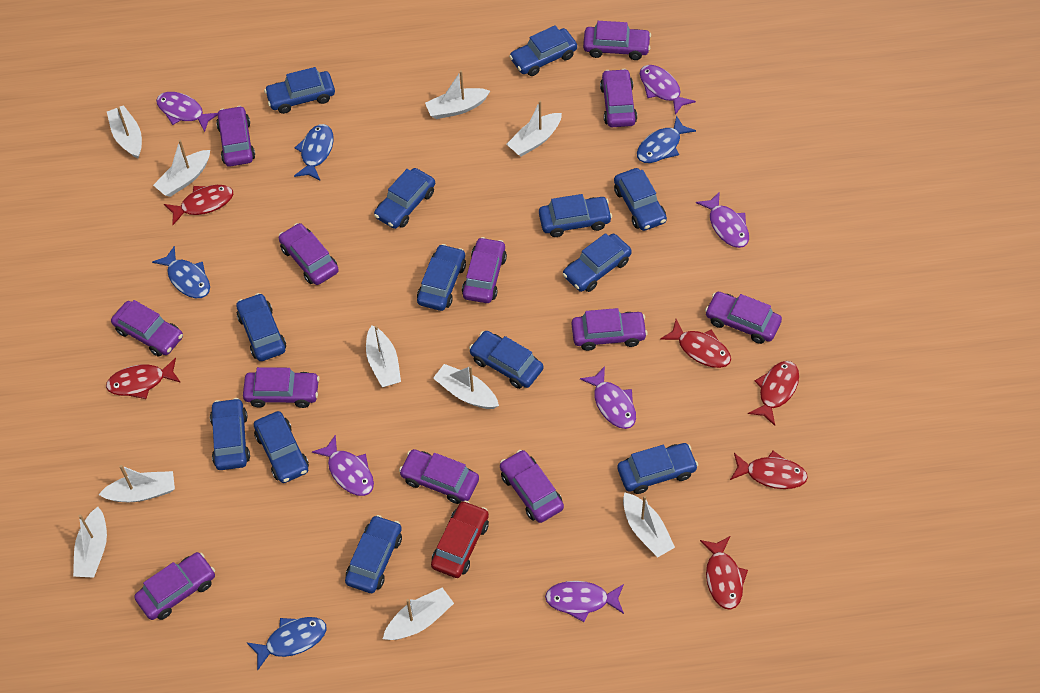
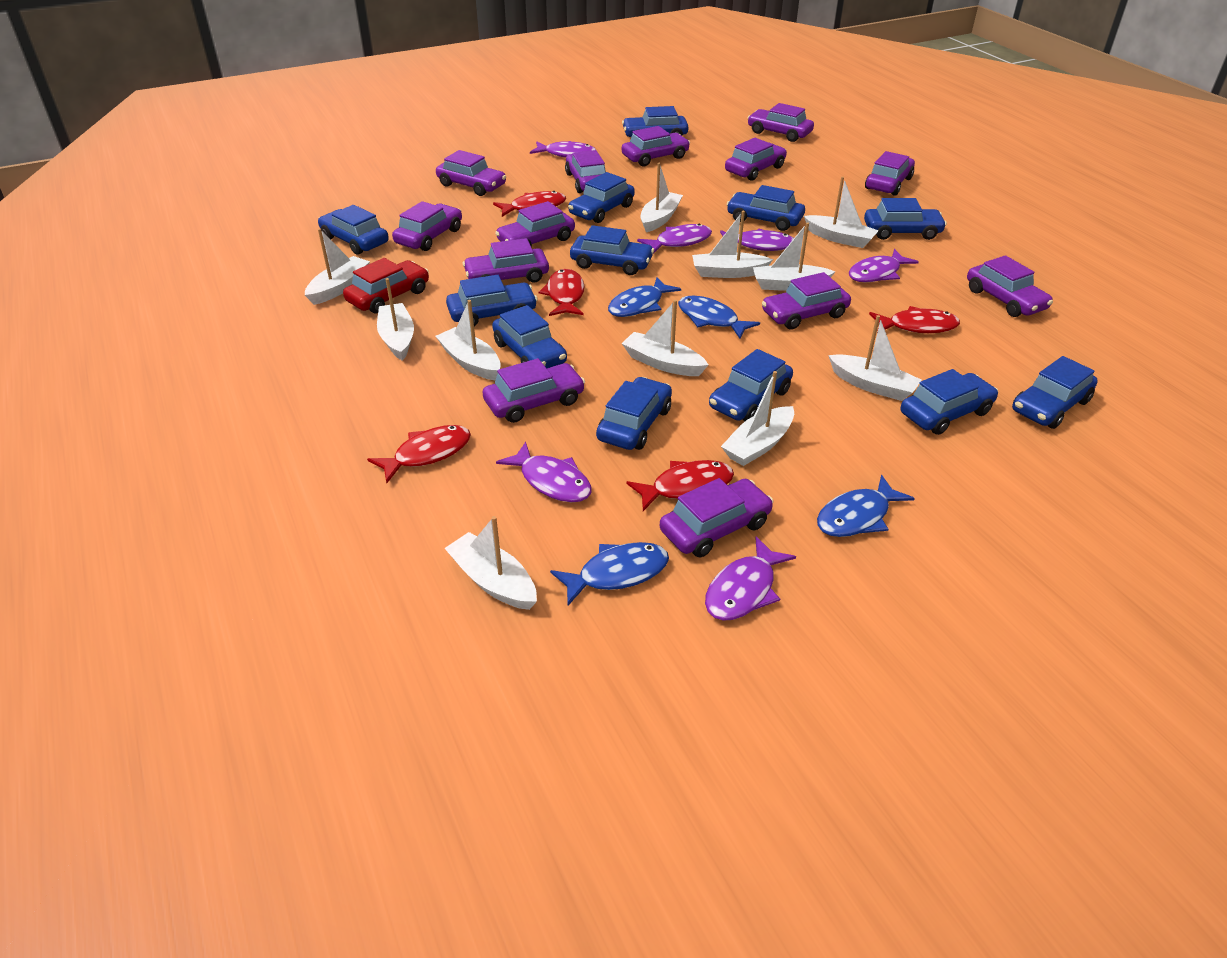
blue car: 13 -> 12
purple car: 12 -> 13
red fish: 6 -> 5
white boat: 10 -> 11

